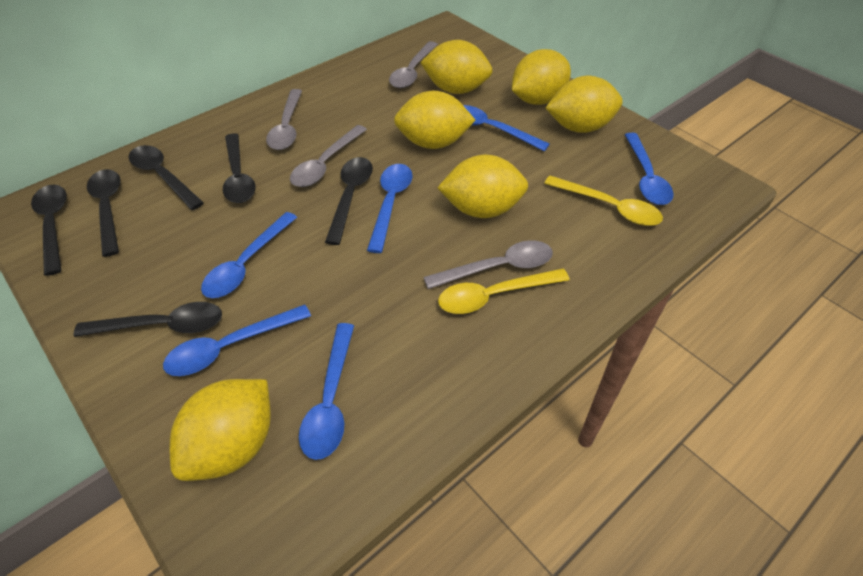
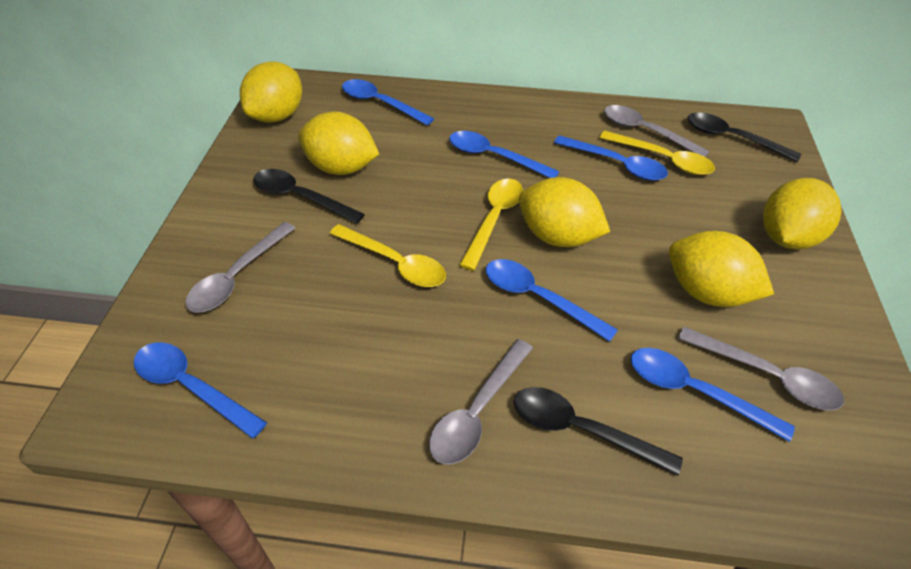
black spoon: 6 -> 3
yellow lemon: 6 -> 5
yellow spoon: 2 -> 3

